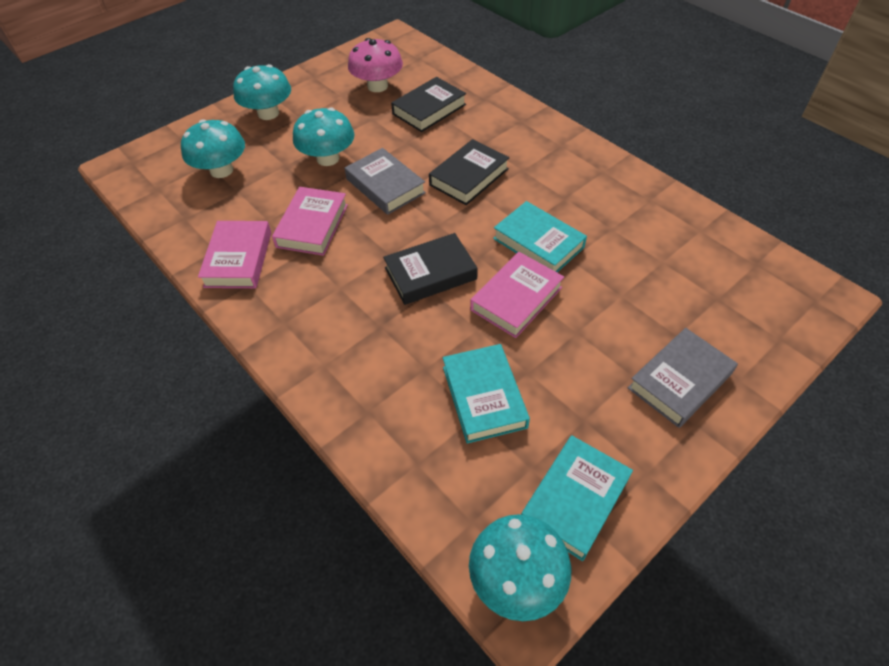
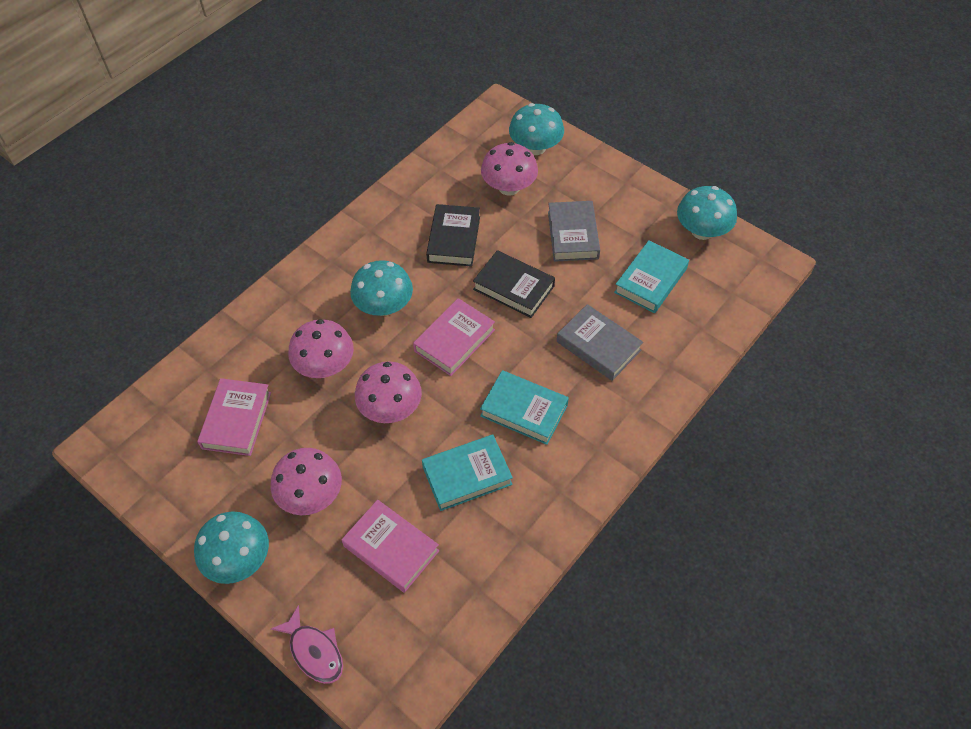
black book: 3 -> 2
pink fish: 0 -> 1
pink mushroom: 1 -> 4

